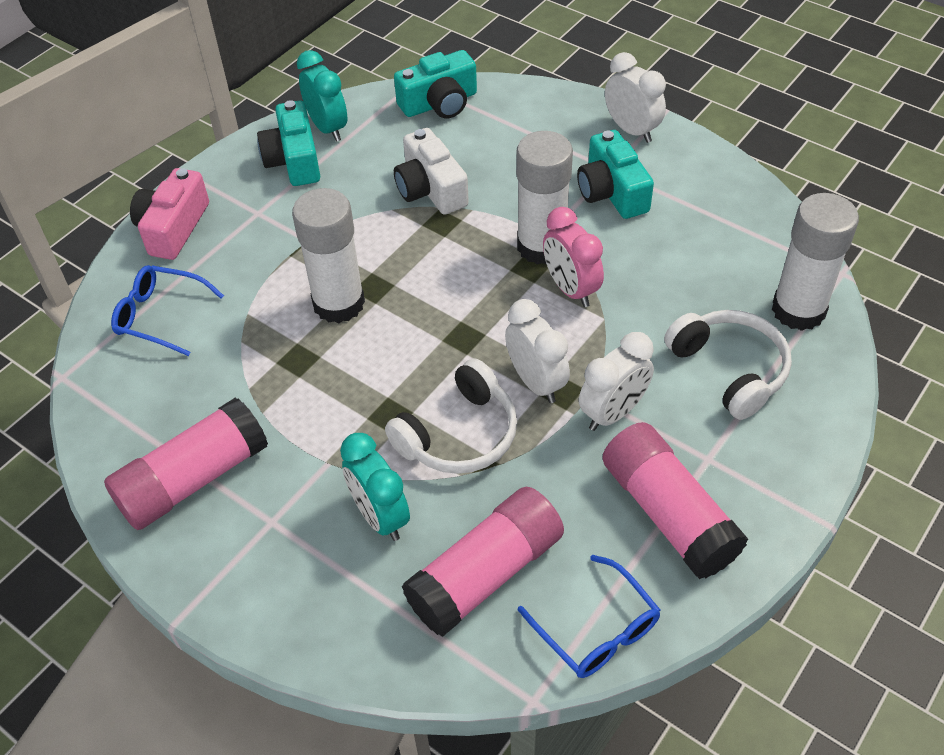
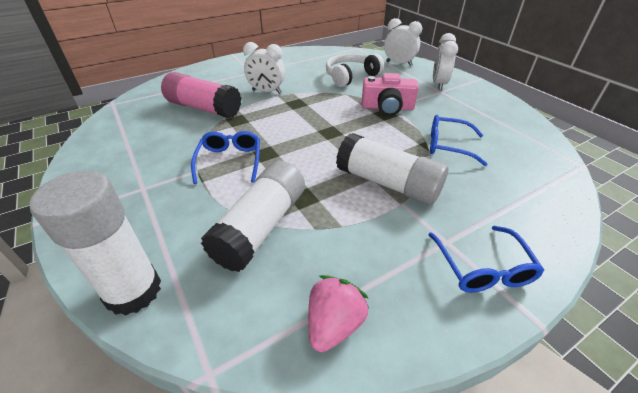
blue glasses: 2 -> 3
pink clock: 1 -> 0
pink glue stick: 3 -> 1
pink strawberry: 0 -> 1
turquoise camera: 3 -> 0
turquoise clock: 2 -> 0
white camera: 1 -> 0
white headphones: 2 -> 1

